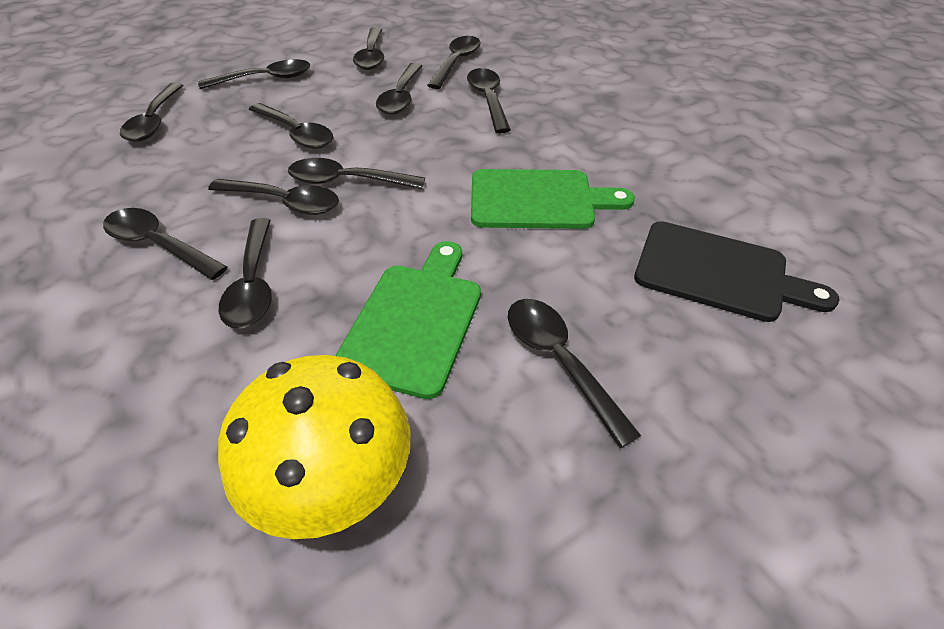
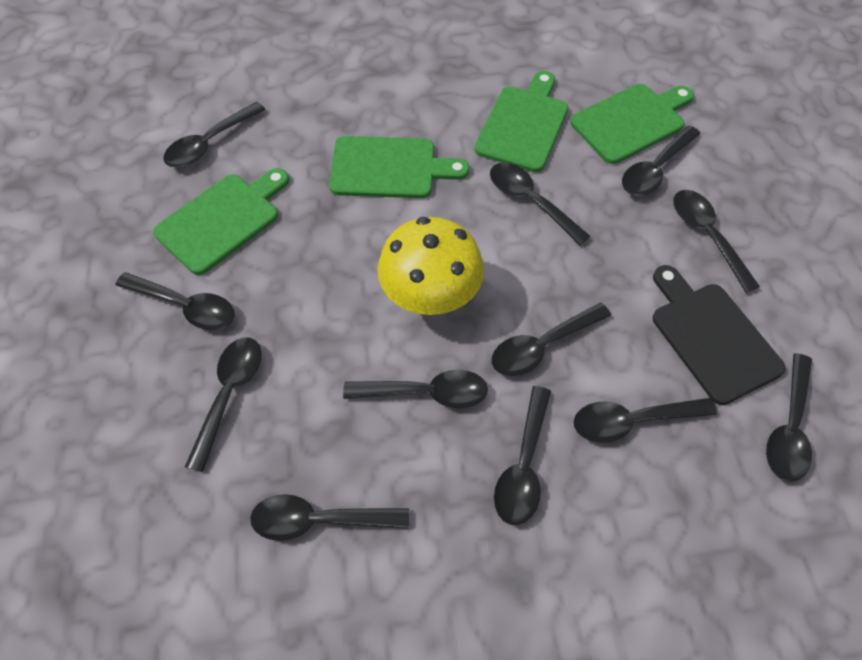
green cutting board: 2 -> 4

